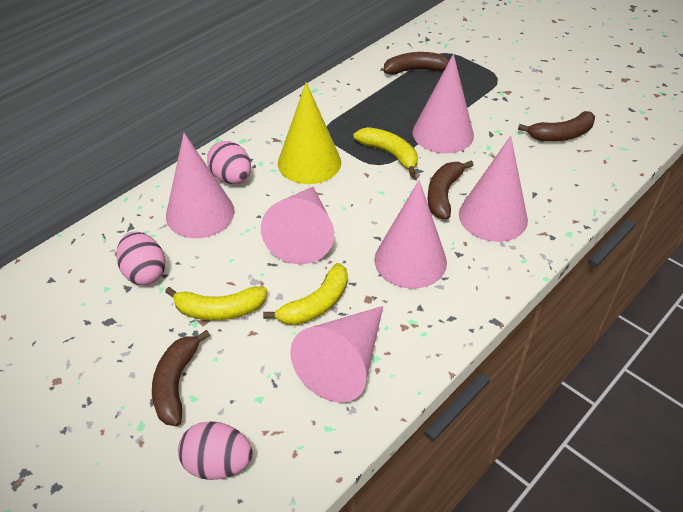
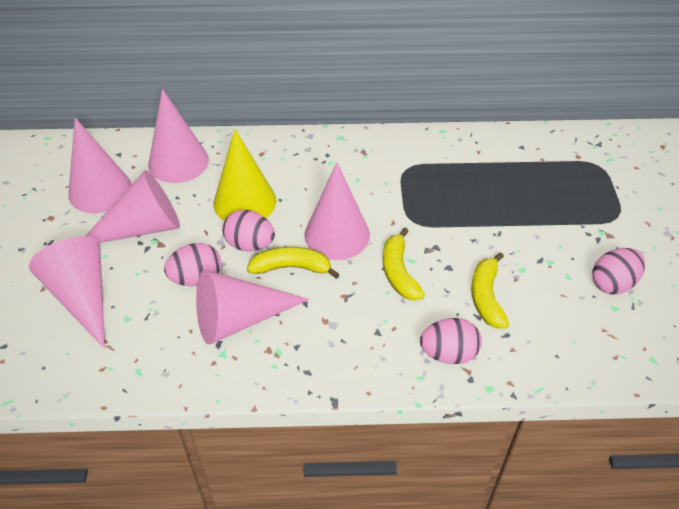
brown banana: 4 -> 0
pink egg: 3 -> 4

